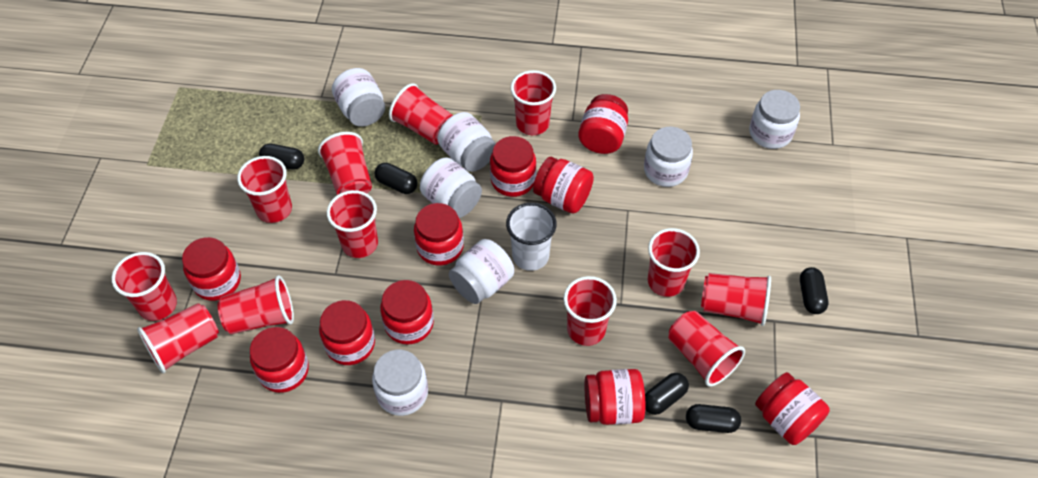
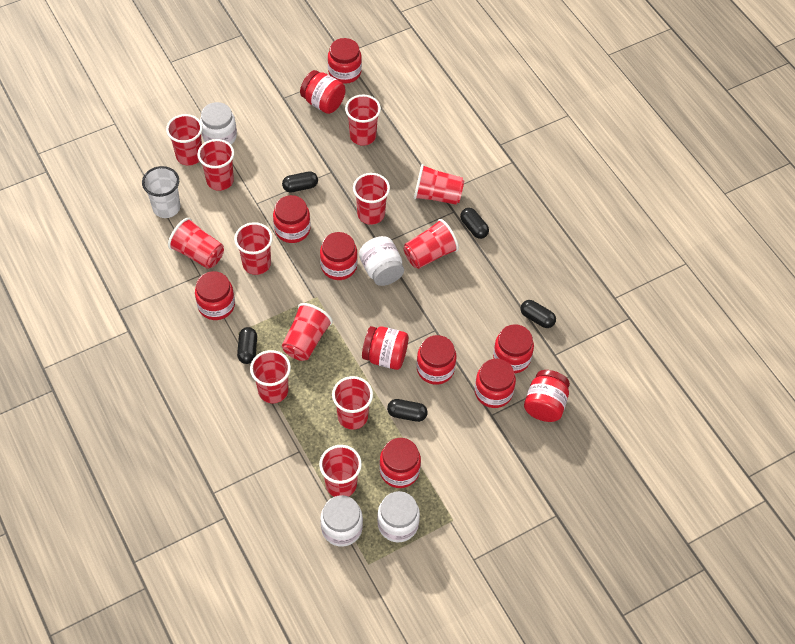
red jar: 10 -> 11
white jar: 7 -> 4

